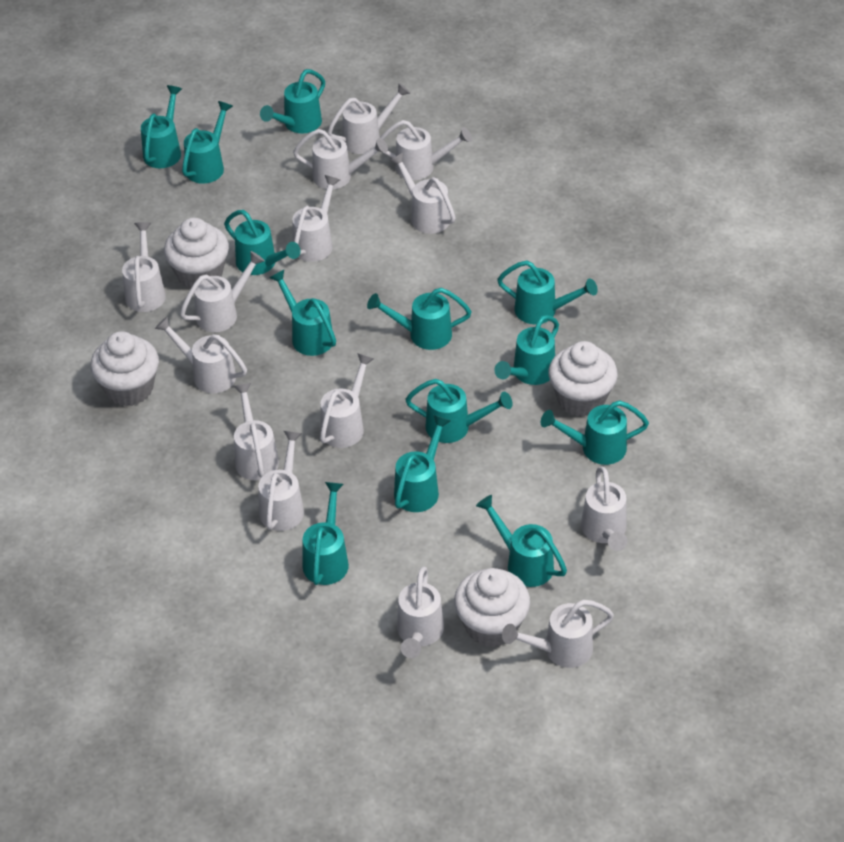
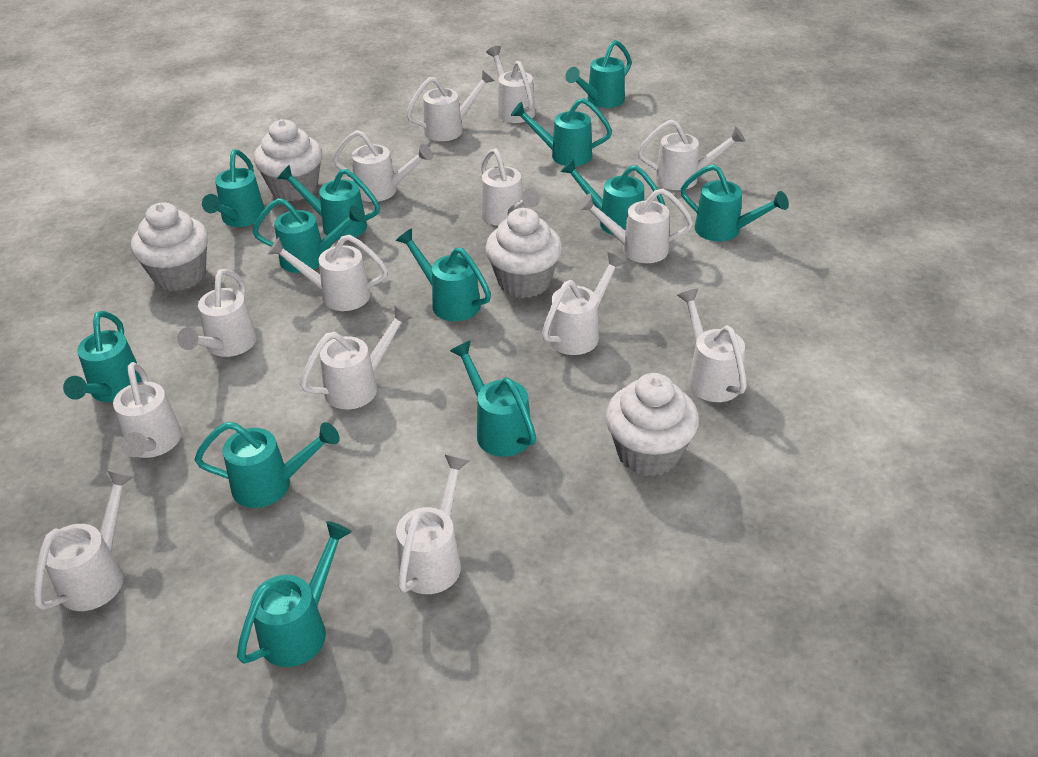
turquoise watering can: 13 -> 12

